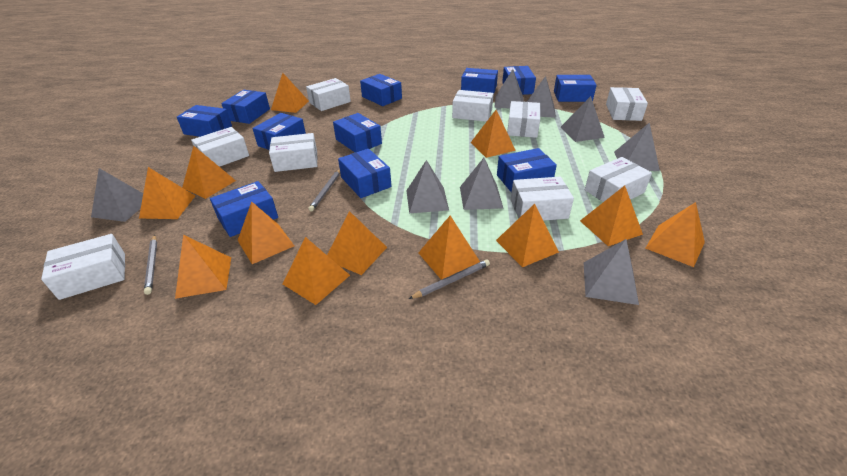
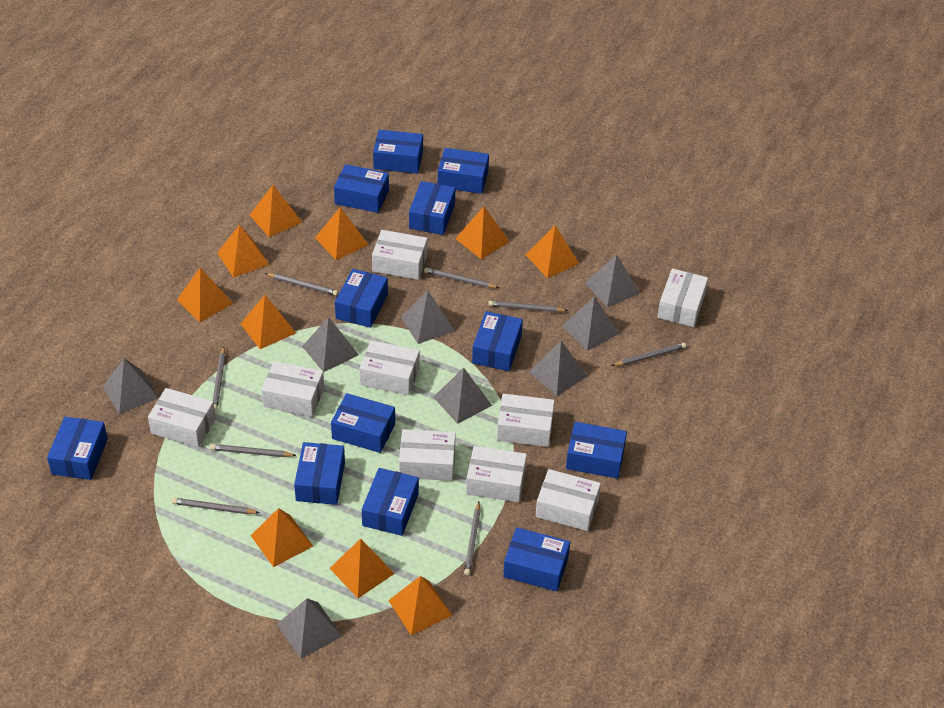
blue box: 11 -> 12
grey pencil: 3 -> 8
orange pyramid: 12 -> 10

